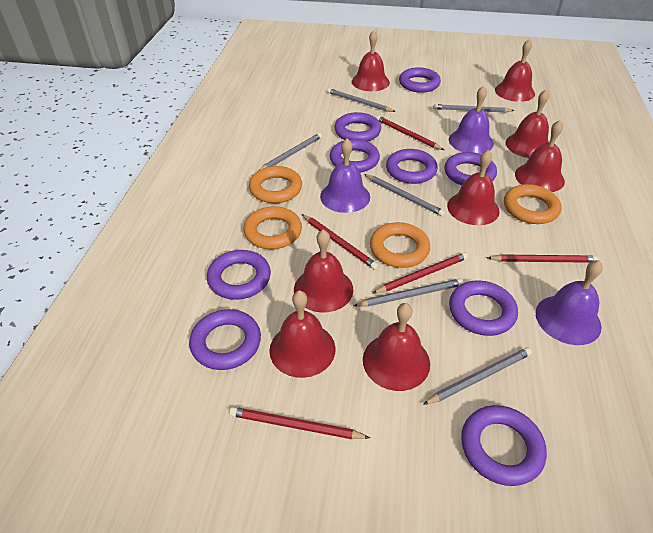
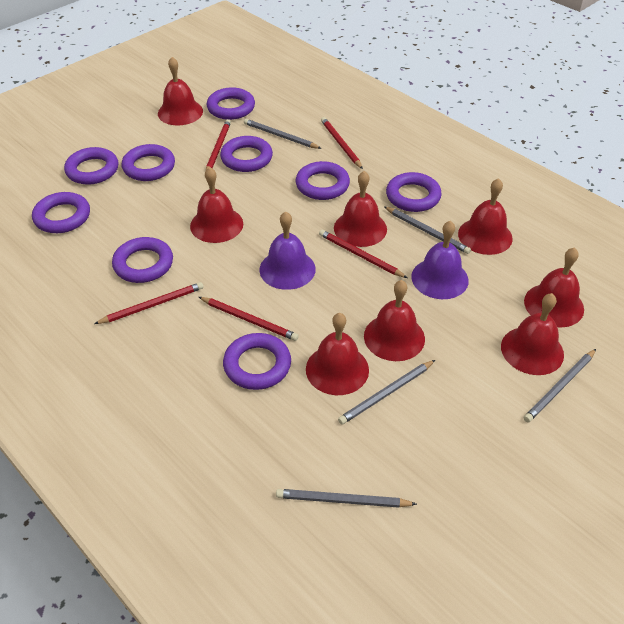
grey pencil: 6 -> 5
orange ring: 4 -> 0
purple bell: 3 -> 2

